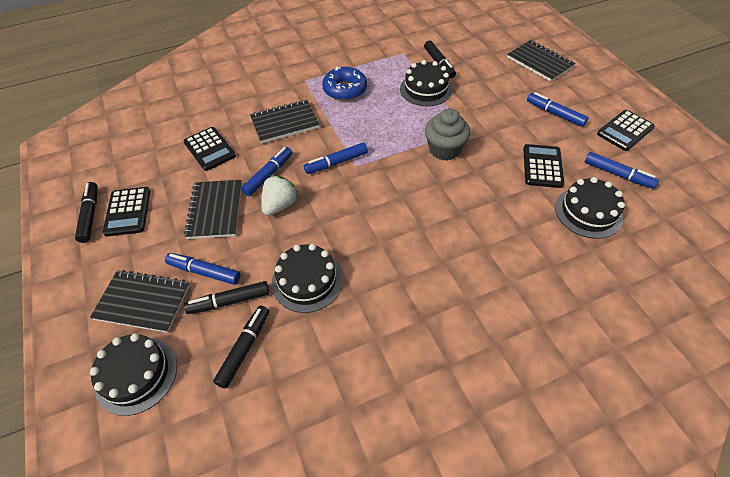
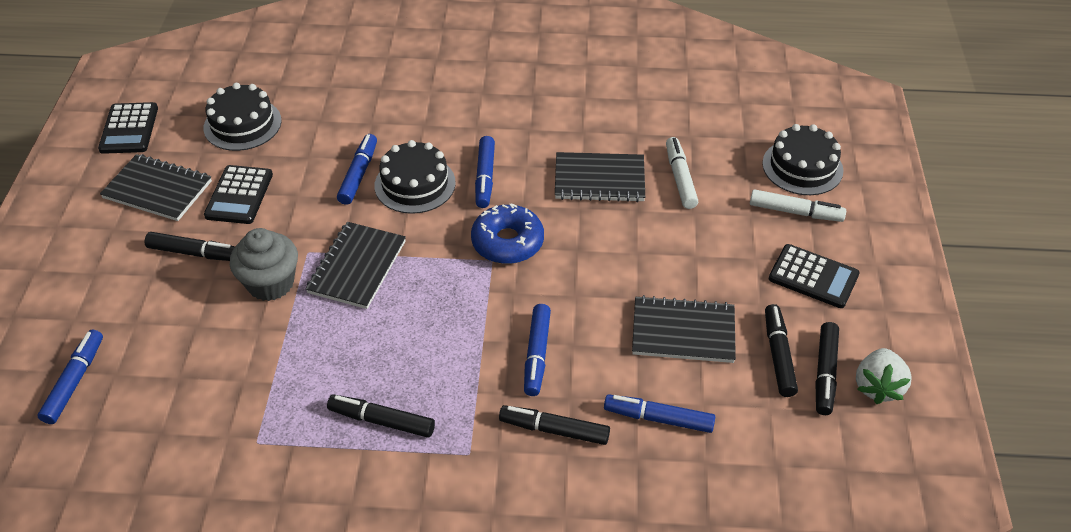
black cake: 4 -> 3
black calculator: 4 -> 3
black marker: 4 -> 5
white marker: 0 -> 2

